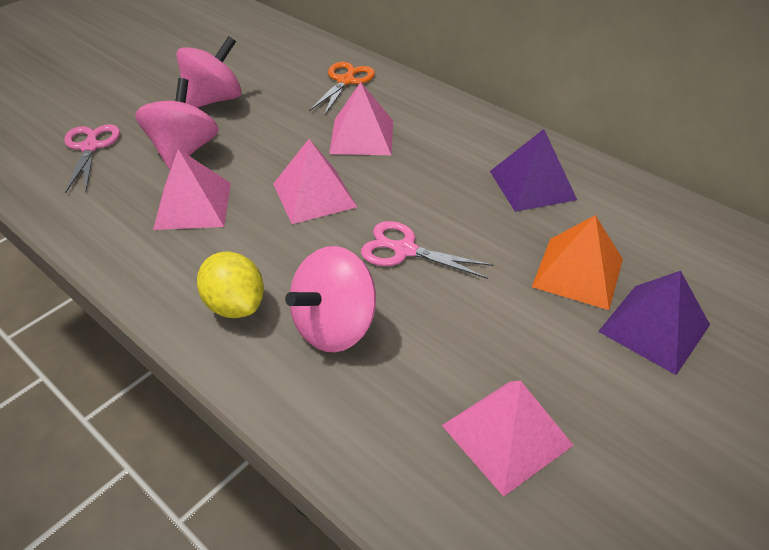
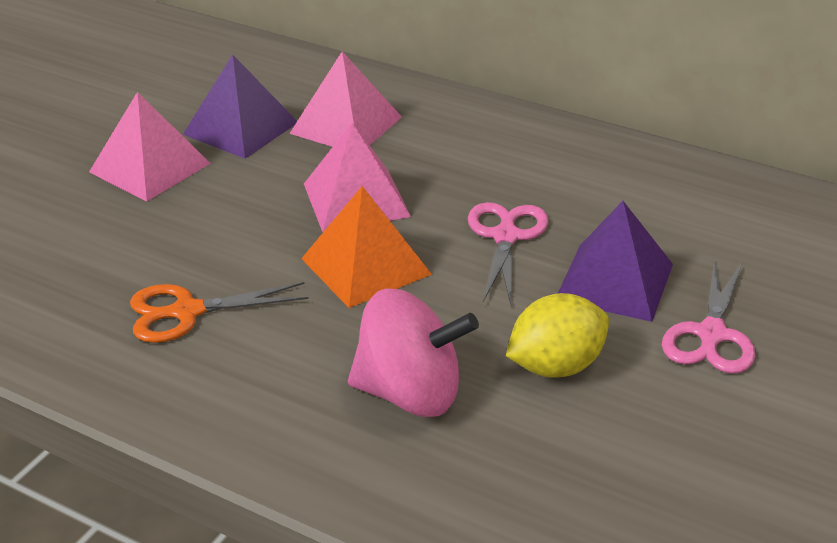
pink pyramid: 4 -> 3
pink spinning top: 3 -> 1

